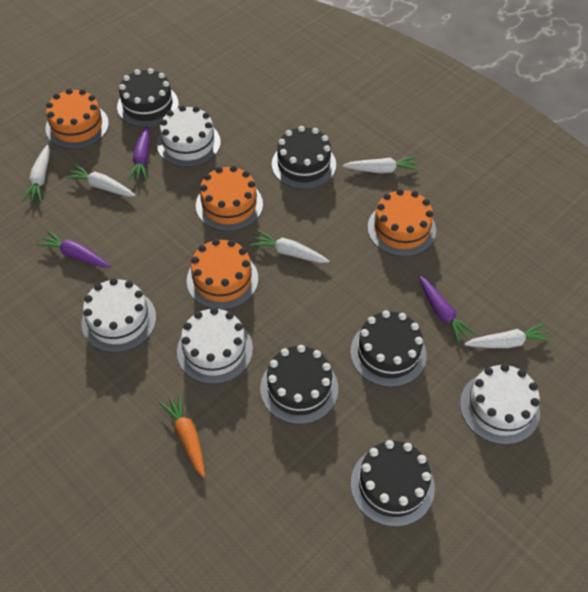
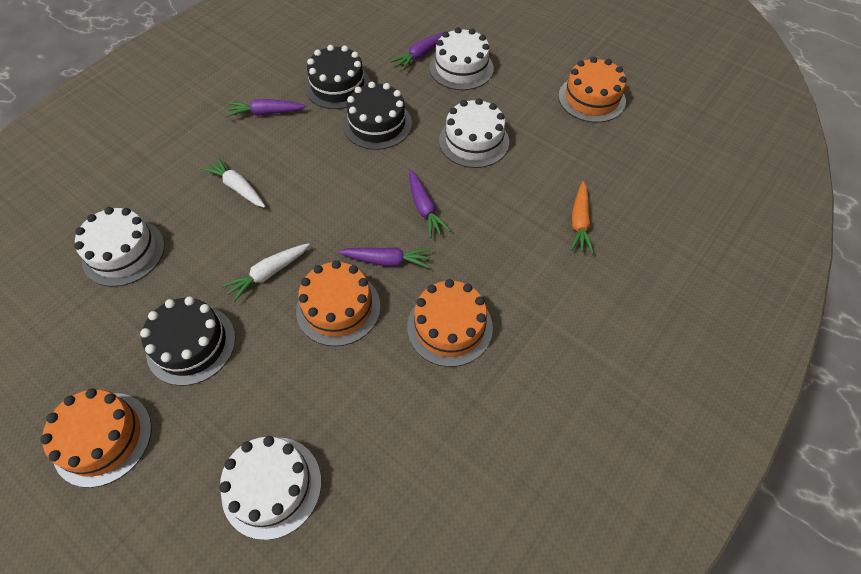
black cake: 5 -> 3
purple carrot: 3 -> 4
white carrot: 5 -> 2

